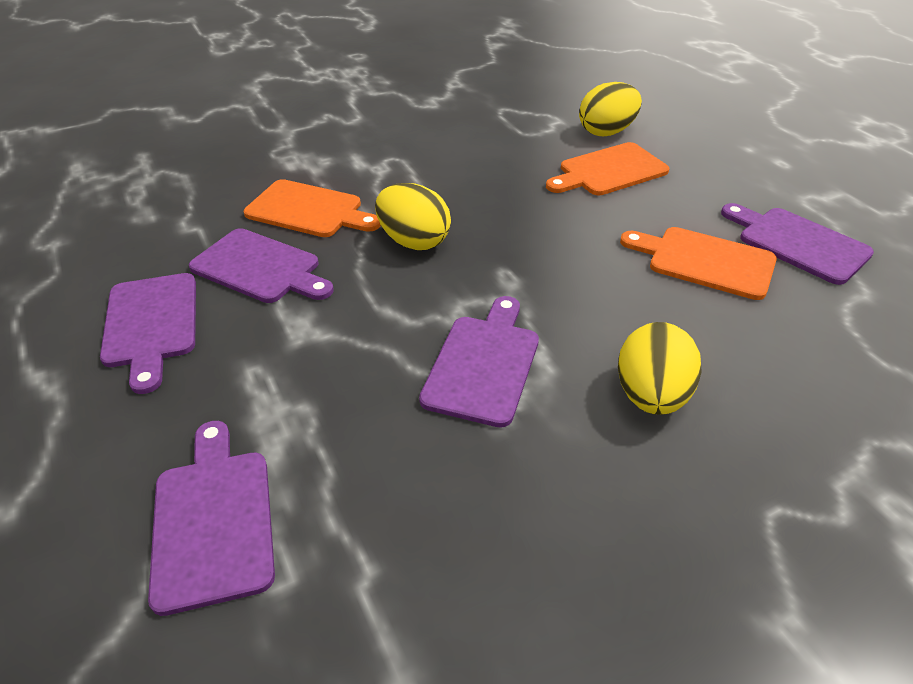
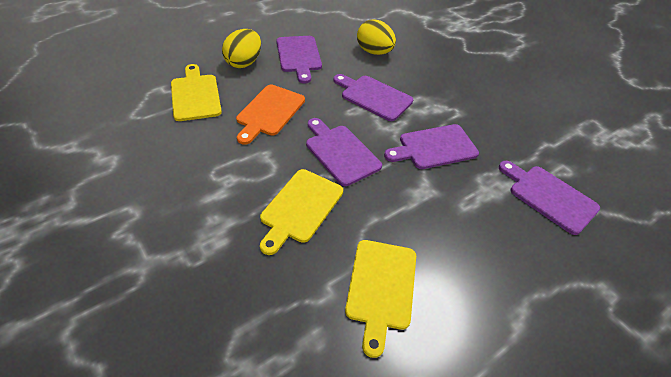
orange cutting board: 3 -> 1
yellow cutting board: 0 -> 3
yellow egg: 3 -> 2

